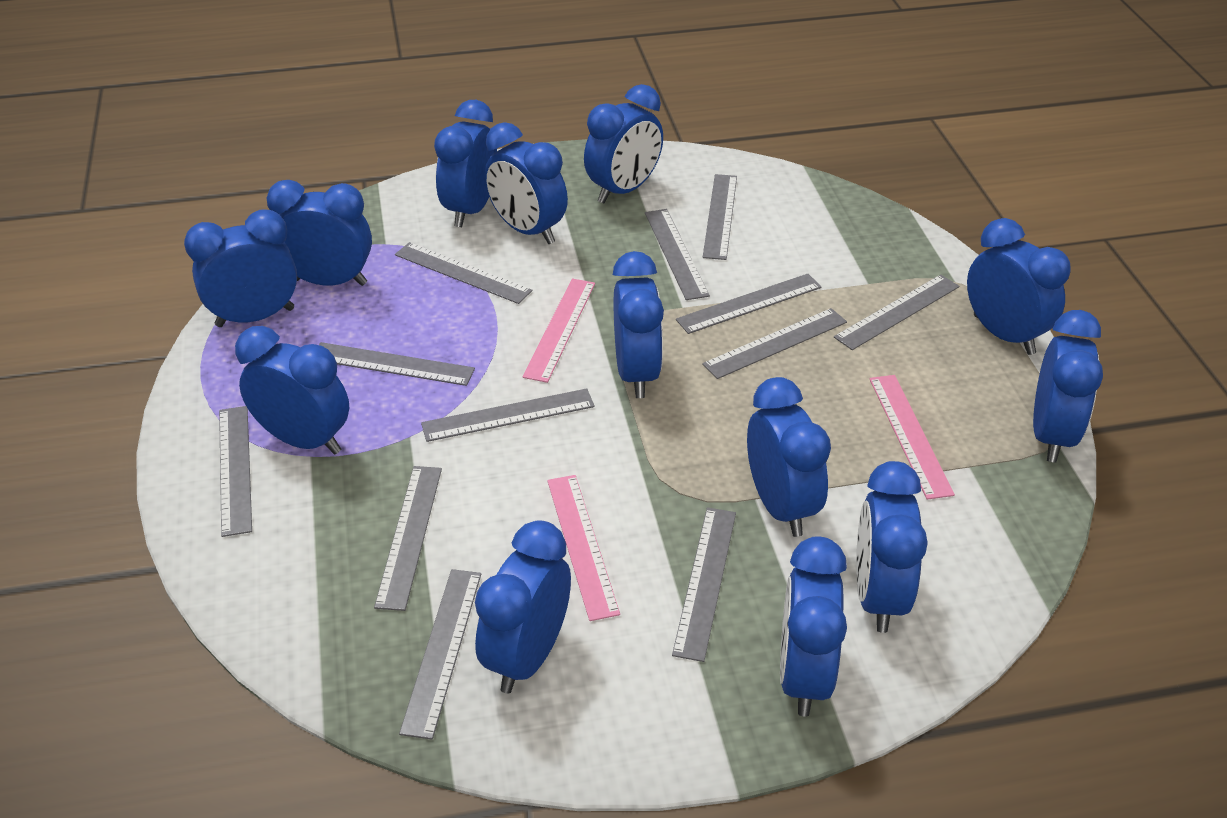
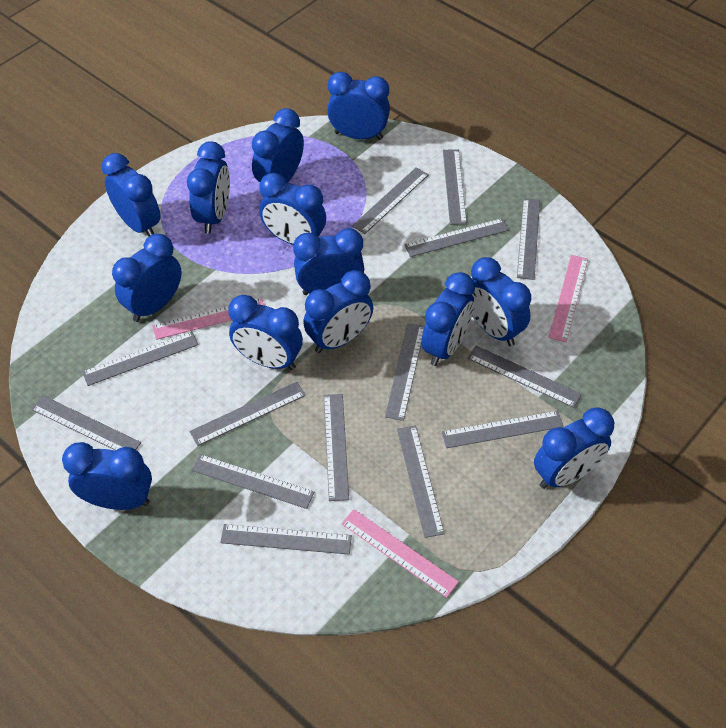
grey ruler: 12 -> 14

